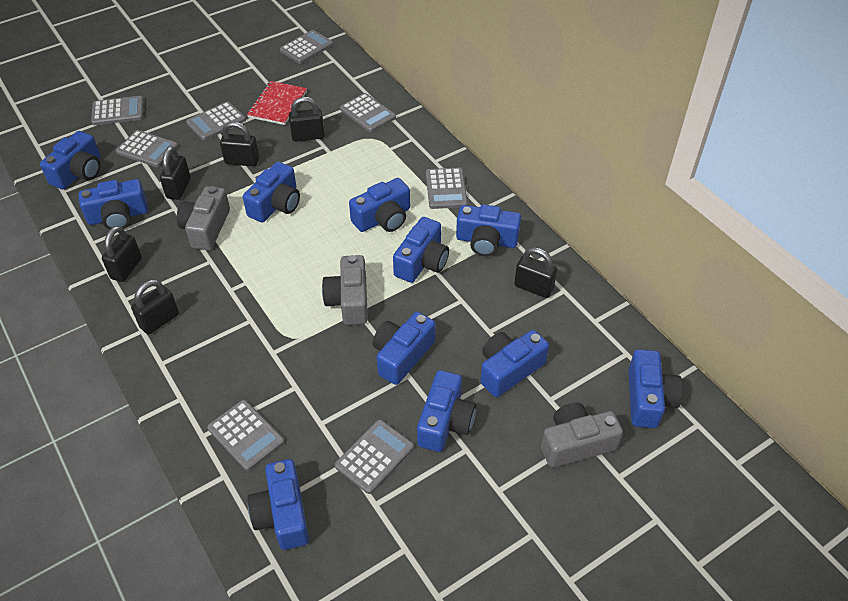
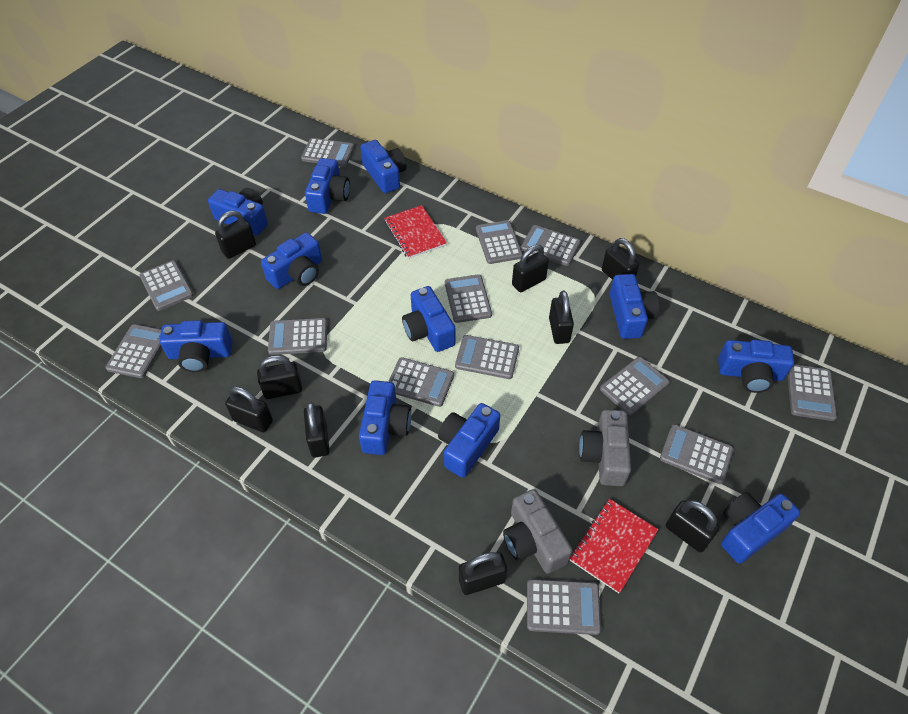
black padlock: 6 -> 9
grey calculator: 8 -> 13
grey camera: 3 -> 2
red notebook: 1 -> 2

